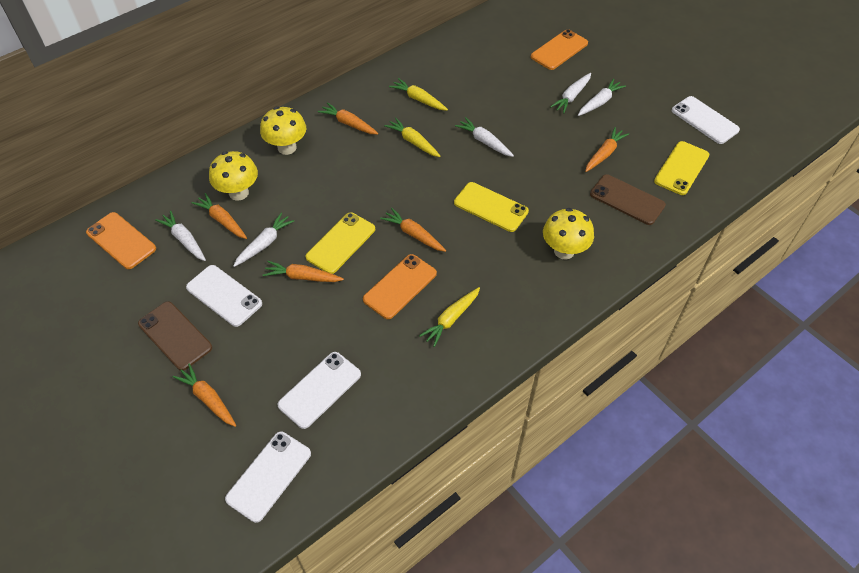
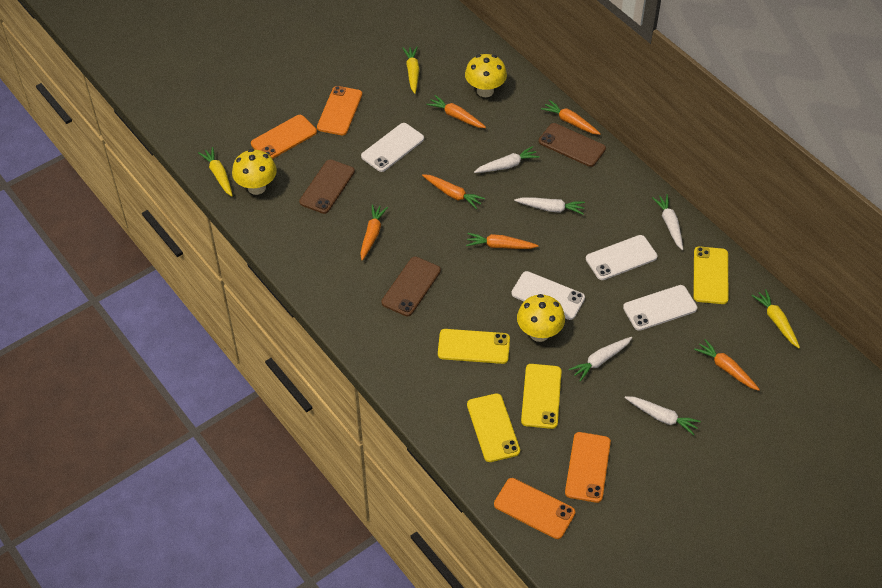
brown phone: 2 -> 3
orange phone: 3 -> 4
yellow phone: 3 -> 4

